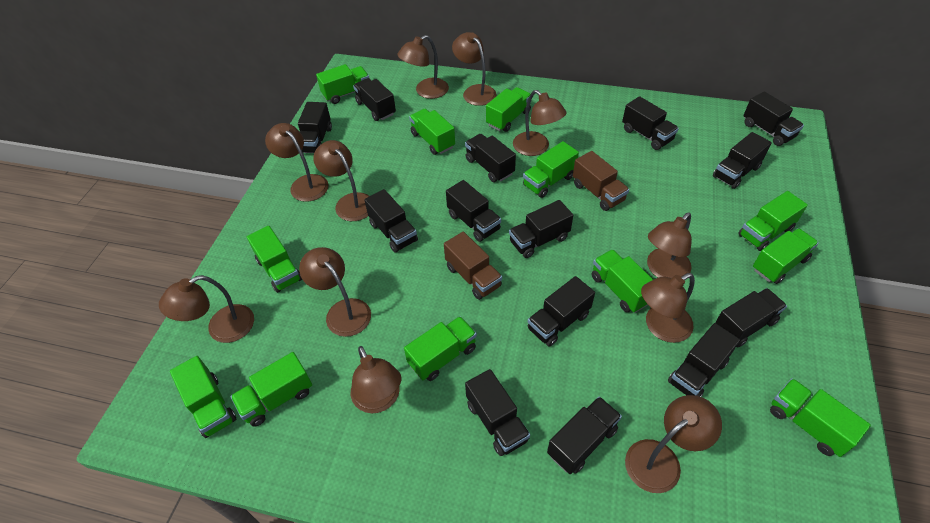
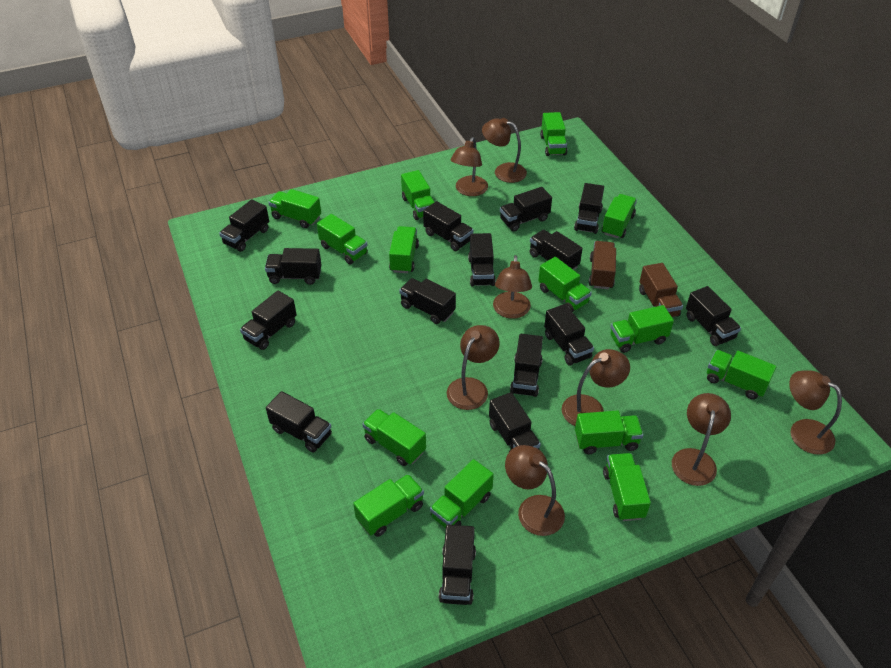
black truck: 14 -> 15
brown lamp: 11 -> 8
green truck: 12 -> 14

